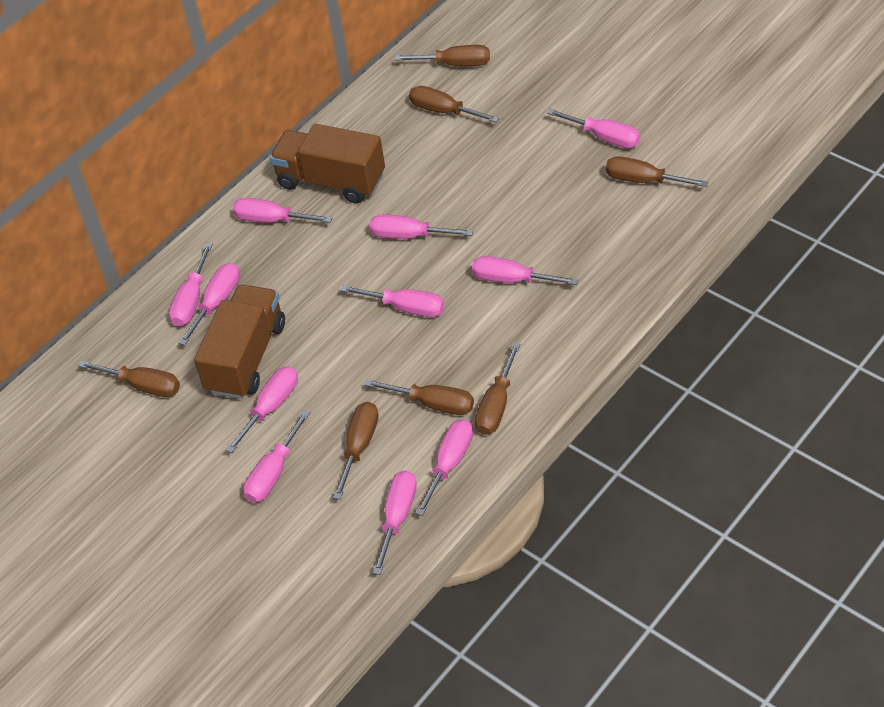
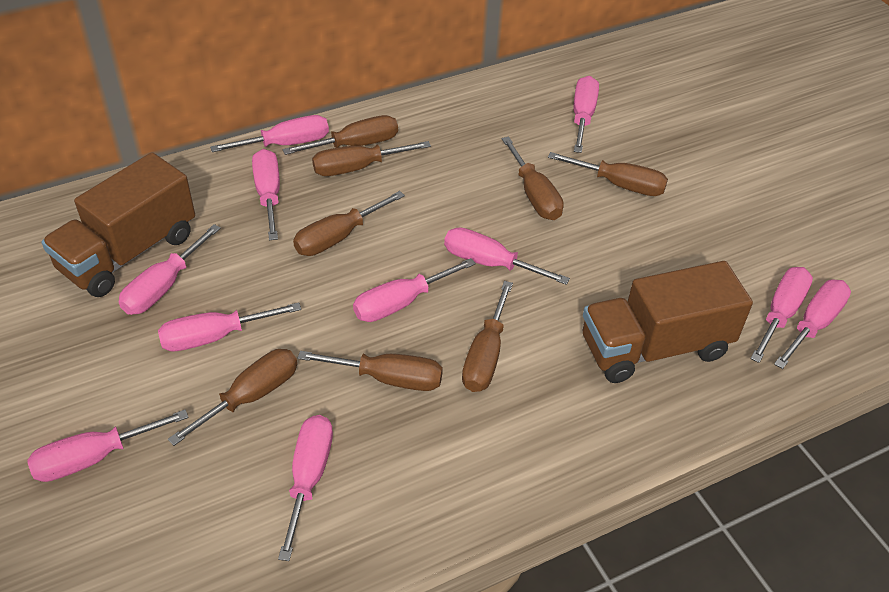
brown screwdriver: 7 -> 8

